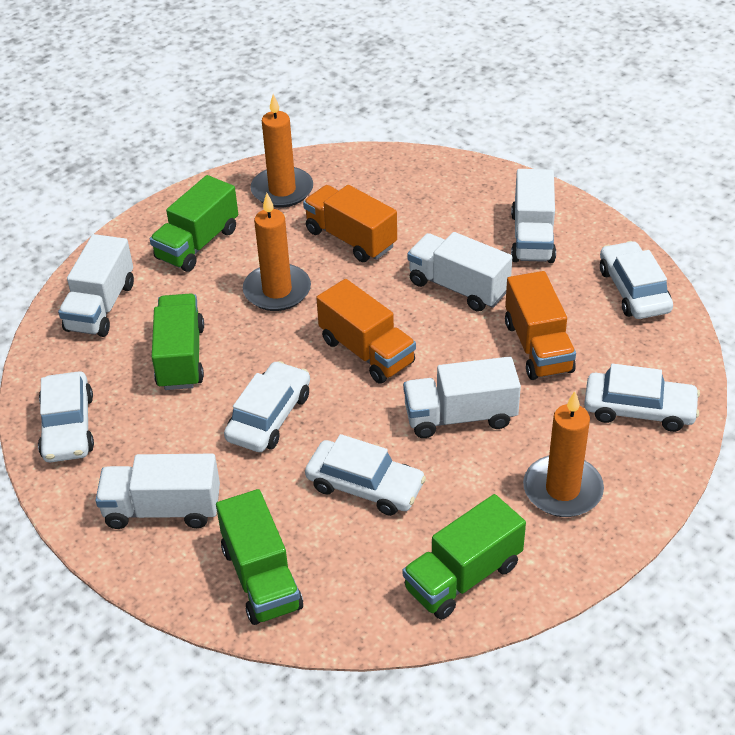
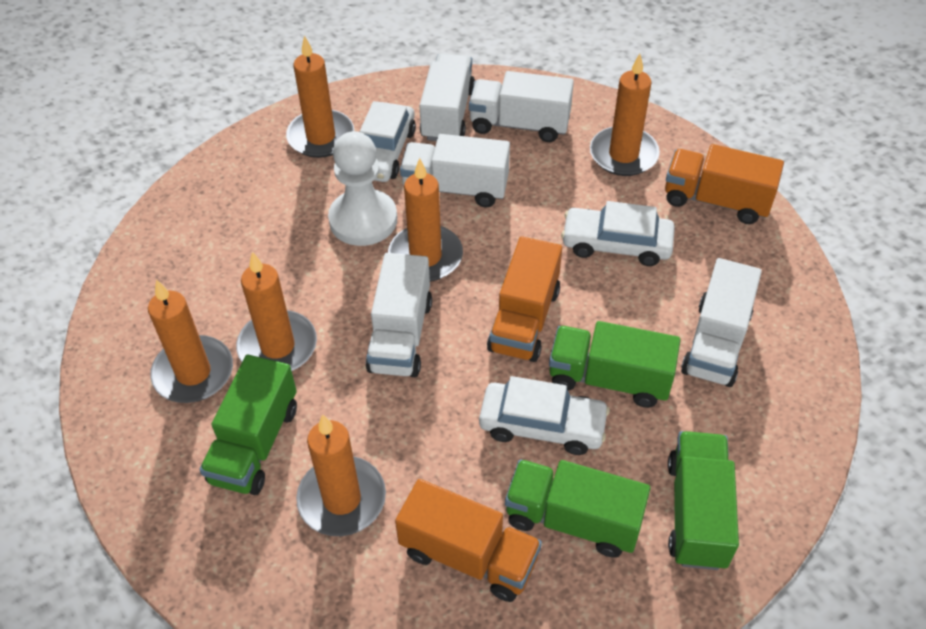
orange candle: 3 -> 6
white car: 5 -> 3
white pawn: 0 -> 1

